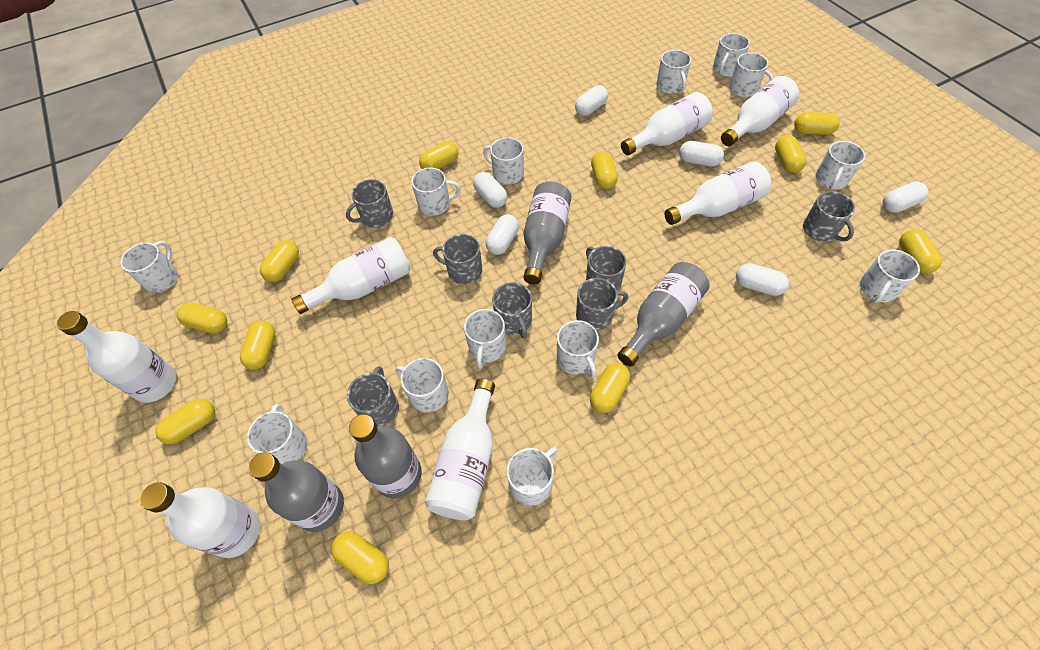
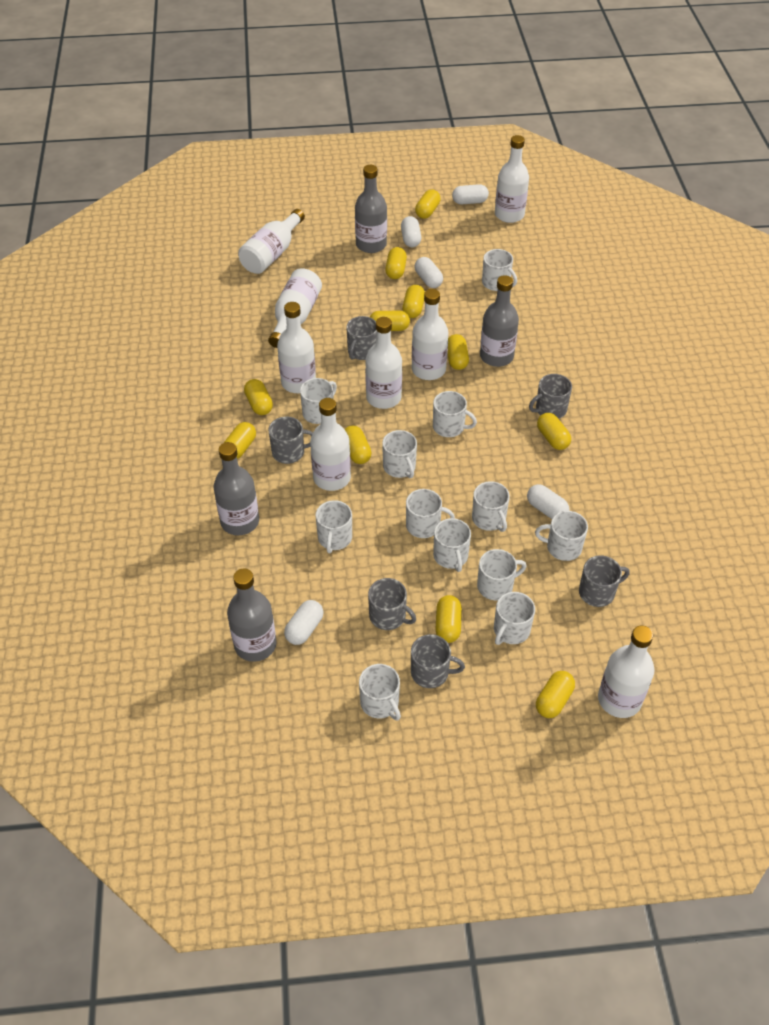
grey mug: 7 -> 6
white bottle: 7 -> 8
white capsule: 6 -> 5
white mug: 13 -> 12

